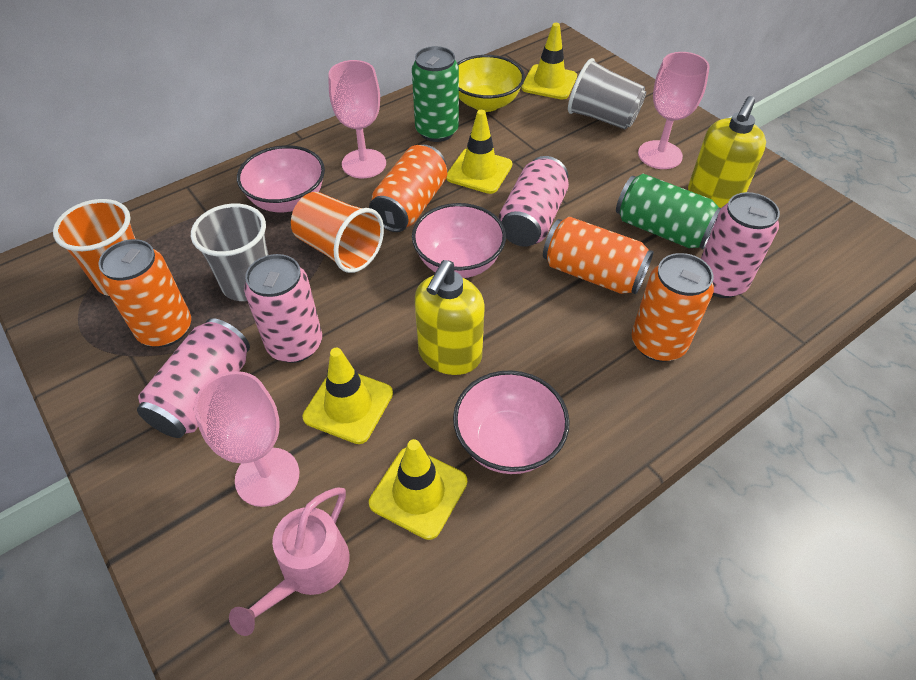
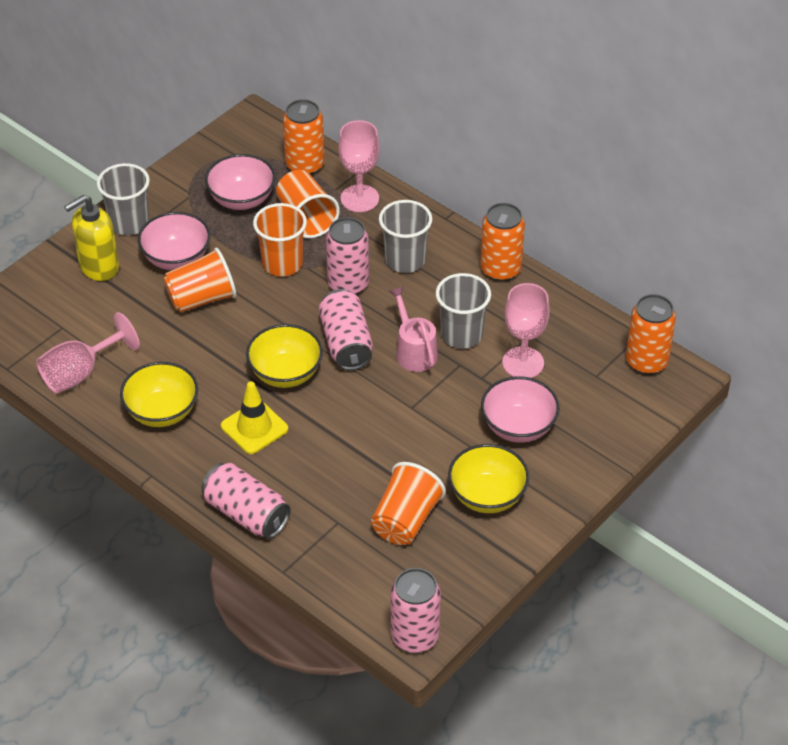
green can: 2 -> 0
grey cup: 2 -> 3
orange can: 4 -> 3
orange cup: 2 -> 4
yellow bowl: 1 -> 3
yellow soap dispenser: 2 -> 1
yellow traffic cone: 4 -> 1

